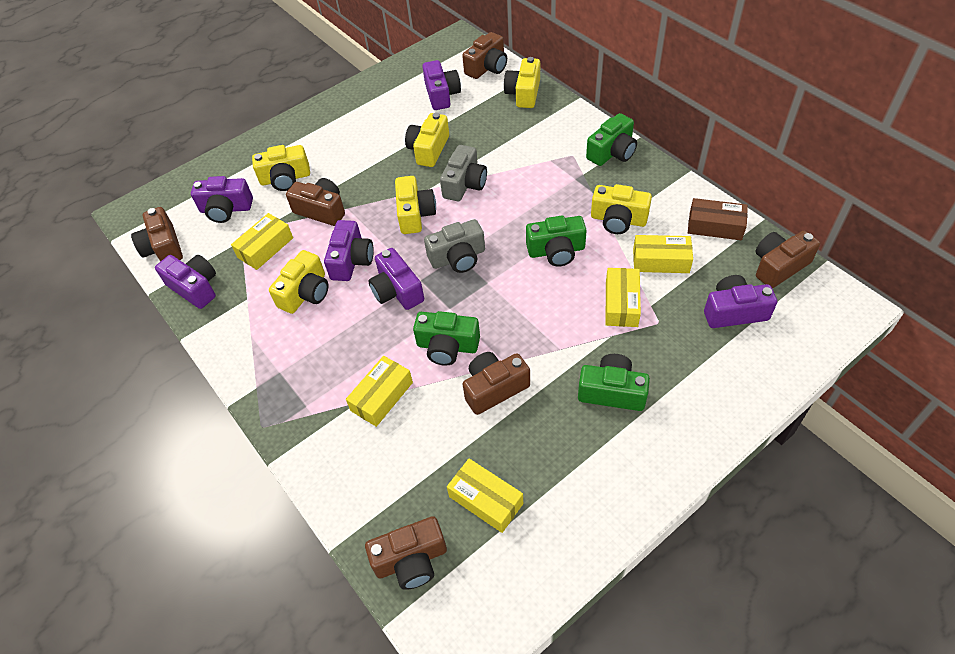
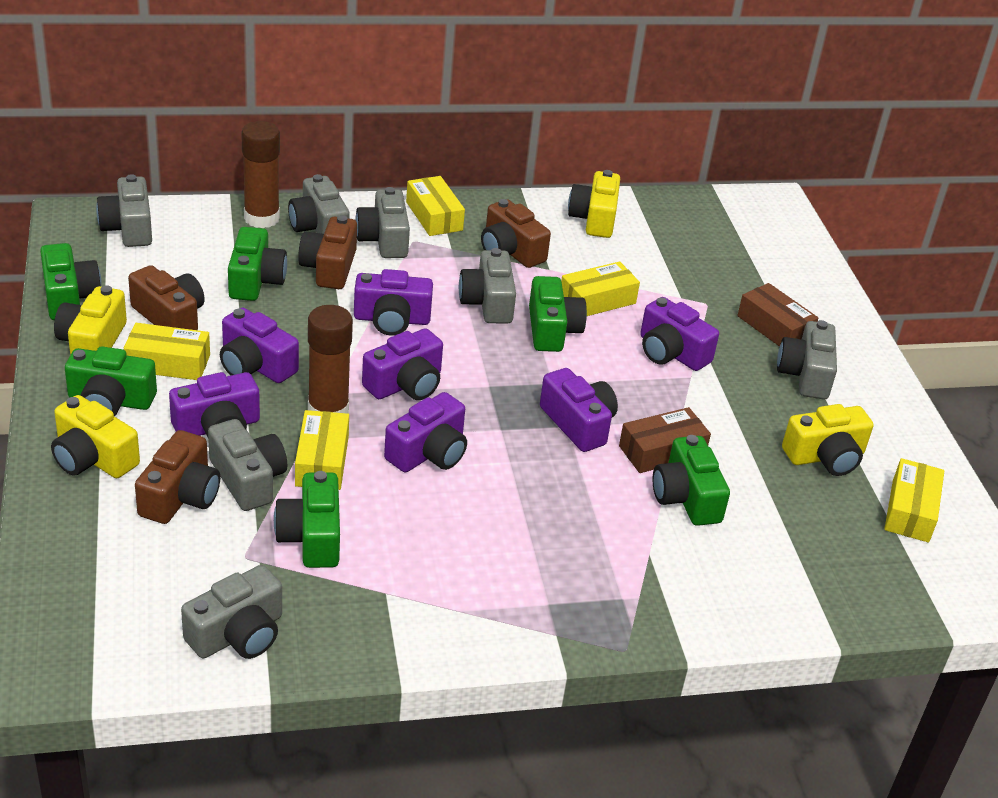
brown box: 1 -> 2
brown camera: 6 -> 4
brown glue stick: 0 -> 2
green camera: 4 -> 6
grey camera: 2 -> 7
purple camera: 6 -> 7
yellow camera: 6 -> 4

